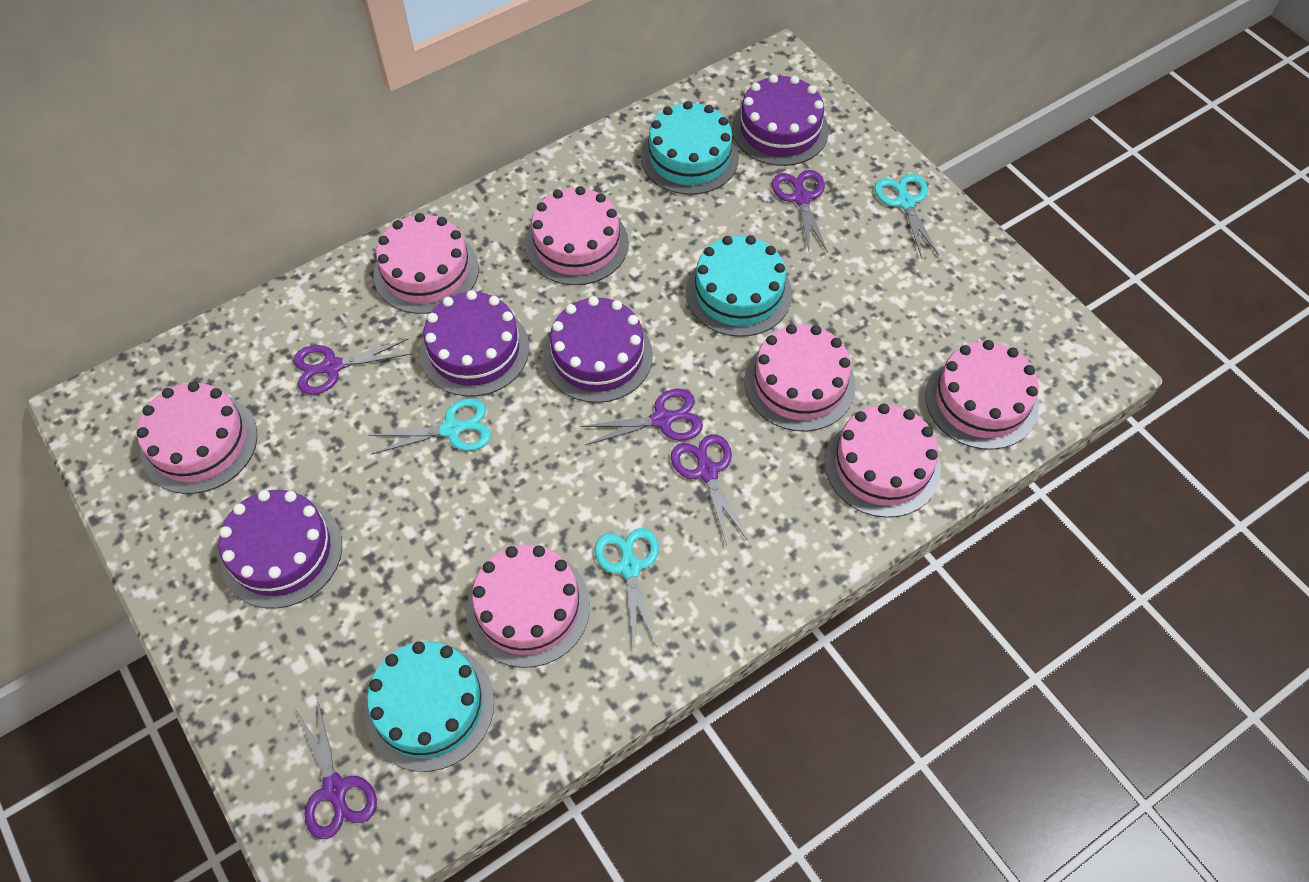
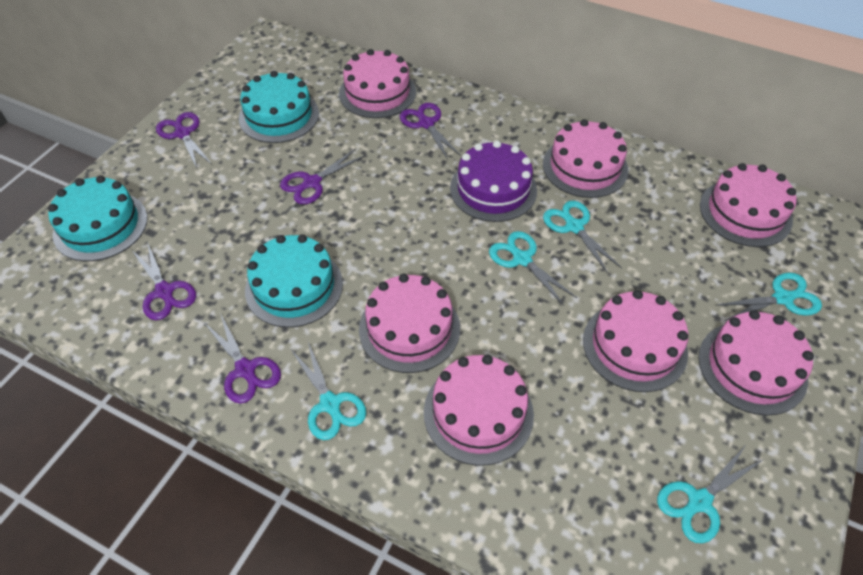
purple cake: 4 -> 1
turquoise scissors: 3 -> 5

